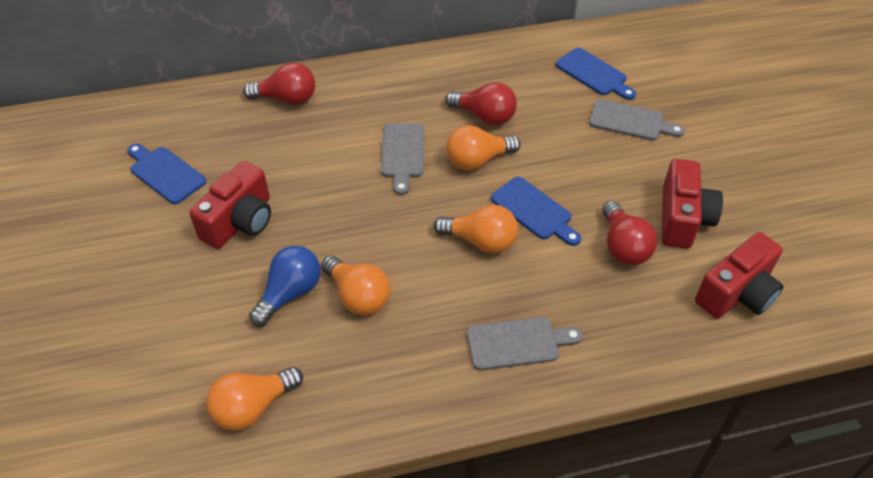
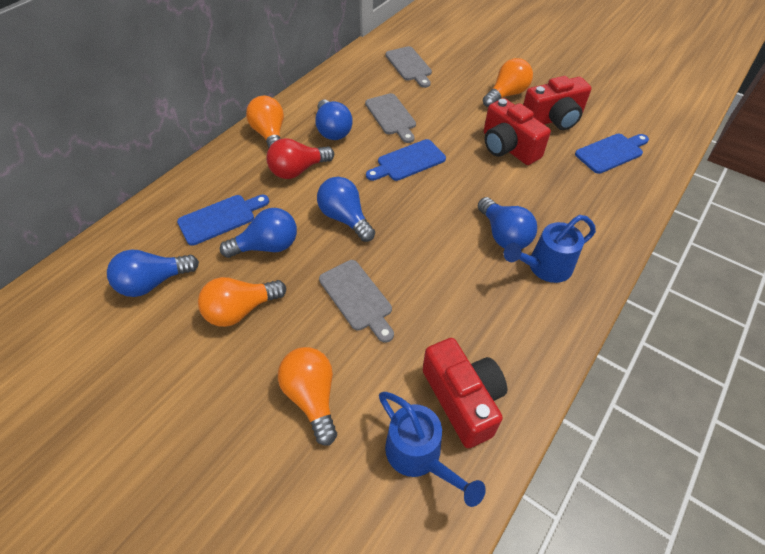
blue light bulb: 1 -> 5
blue watering can: 0 -> 2
red light bulb: 3 -> 1

